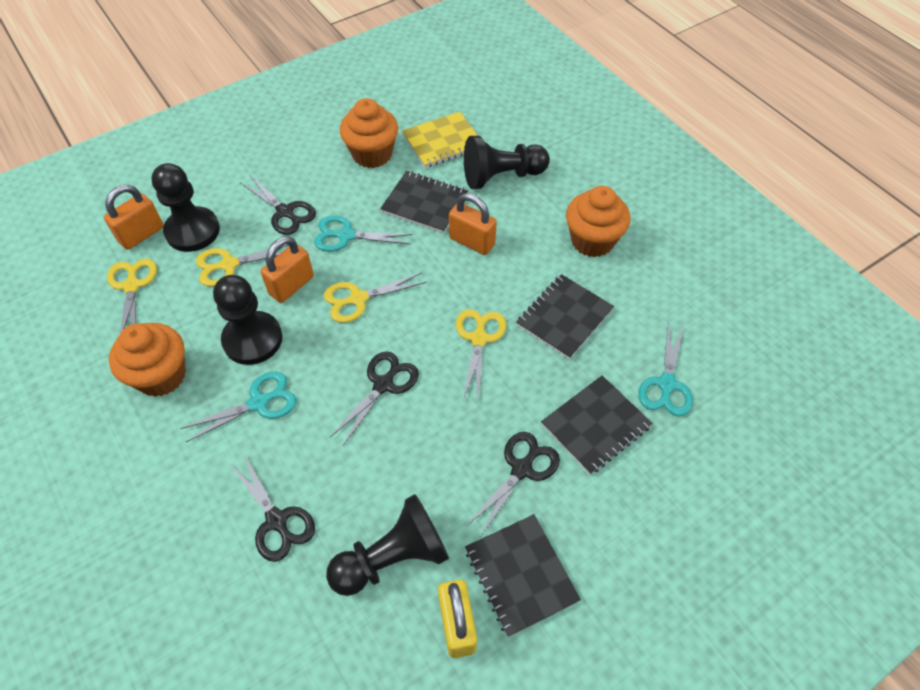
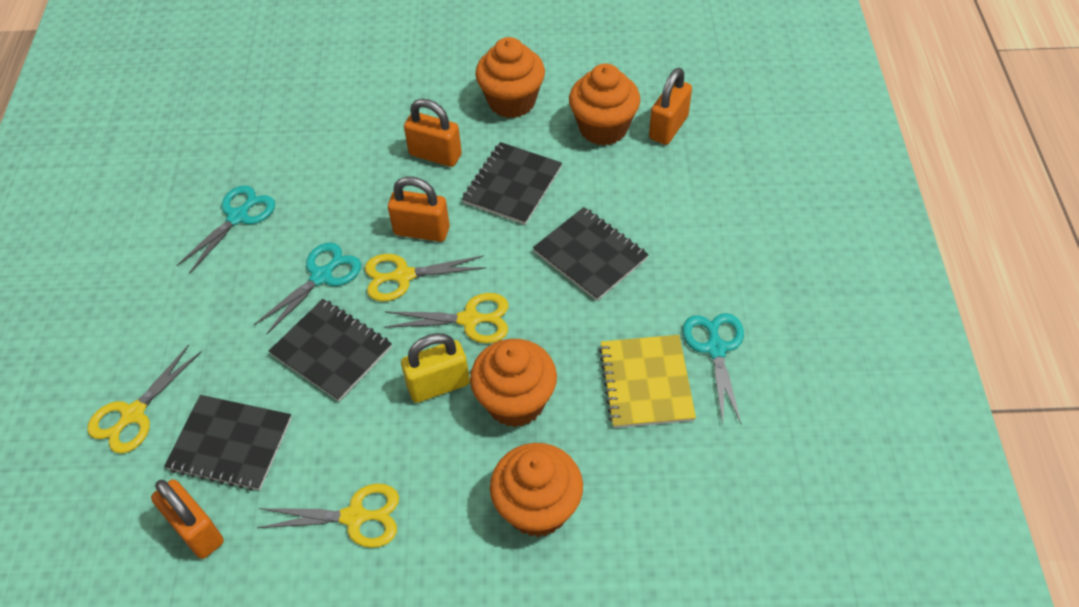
black pawn: 4 -> 0
black scissors: 4 -> 0
orange cupcake: 3 -> 4
orange padlock: 3 -> 4

